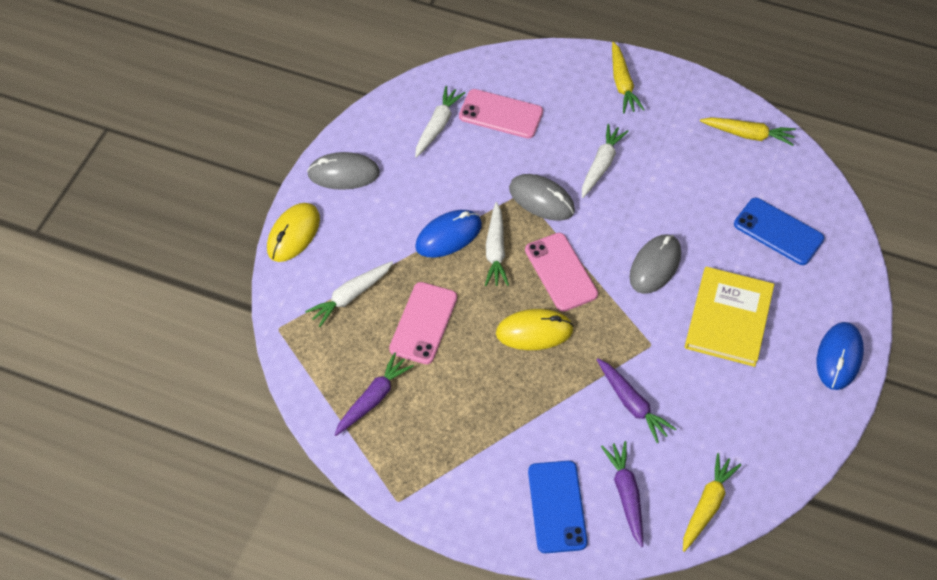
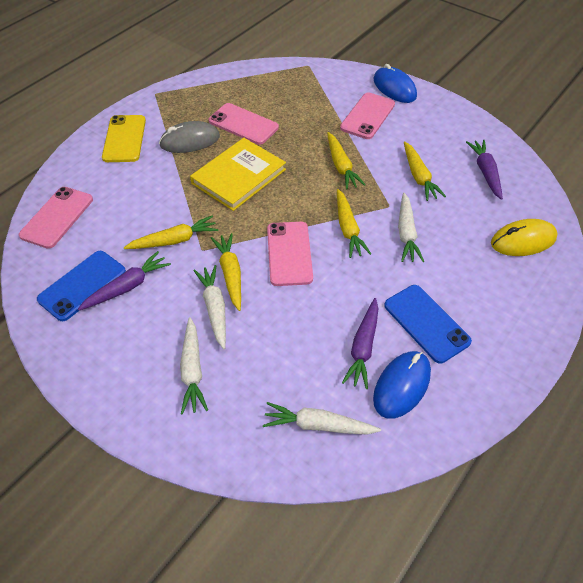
grey mouse: 3 -> 1
pink phone: 3 -> 4
yellow carrot: 3 -> 5
yellow mouse: 2 -> 1
yellow phone: 0 -> 1

